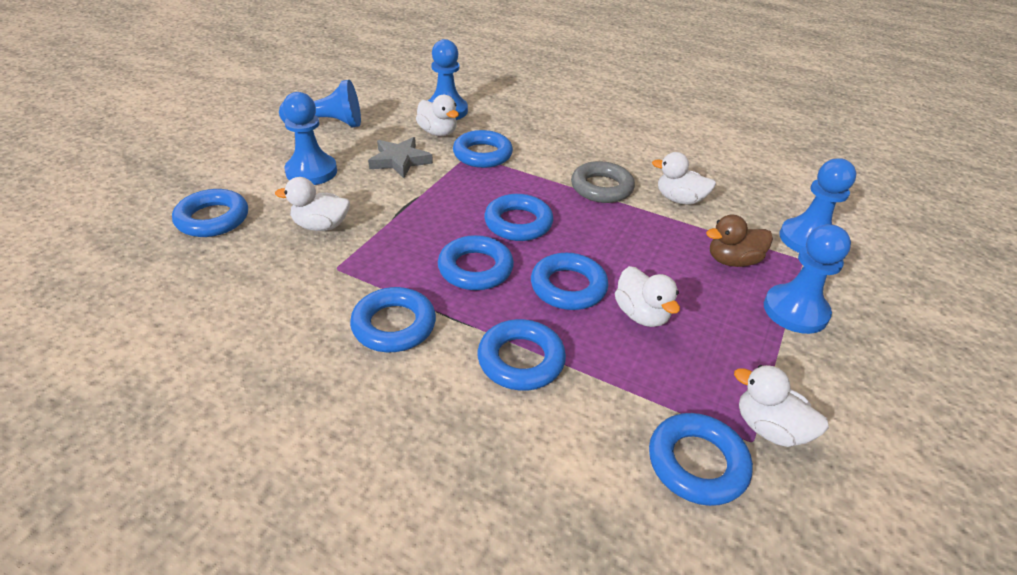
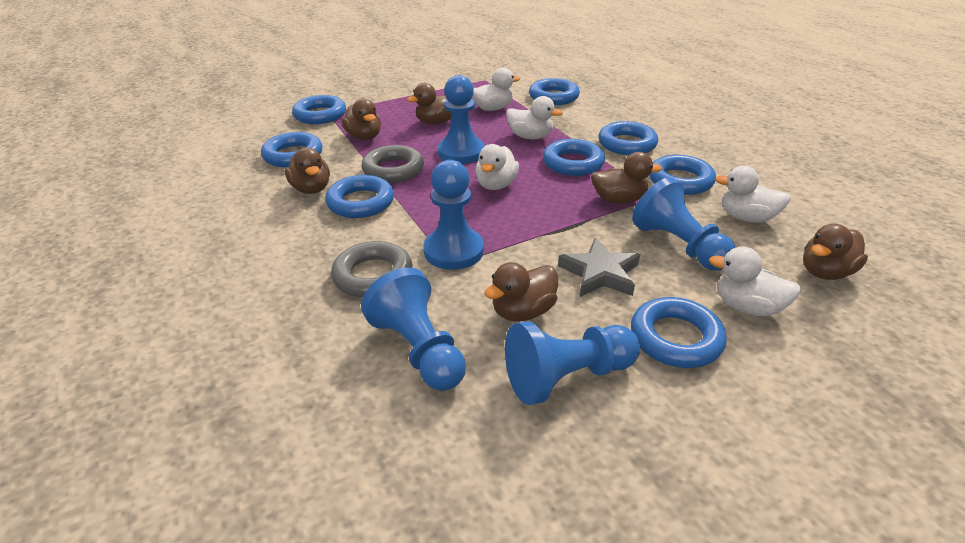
brown duck: 1 -> 6
grey ring: 1 -> 2

